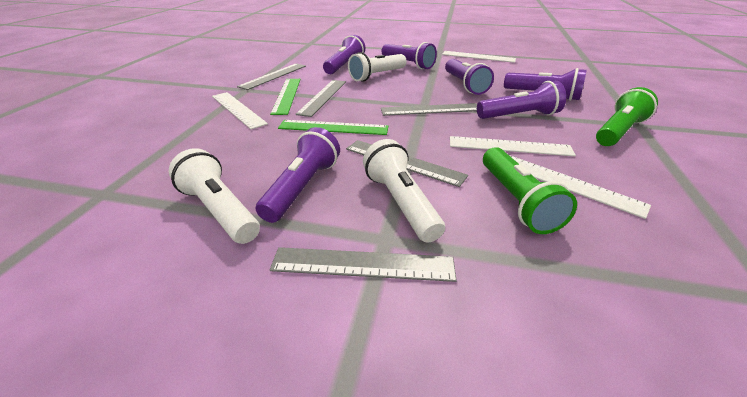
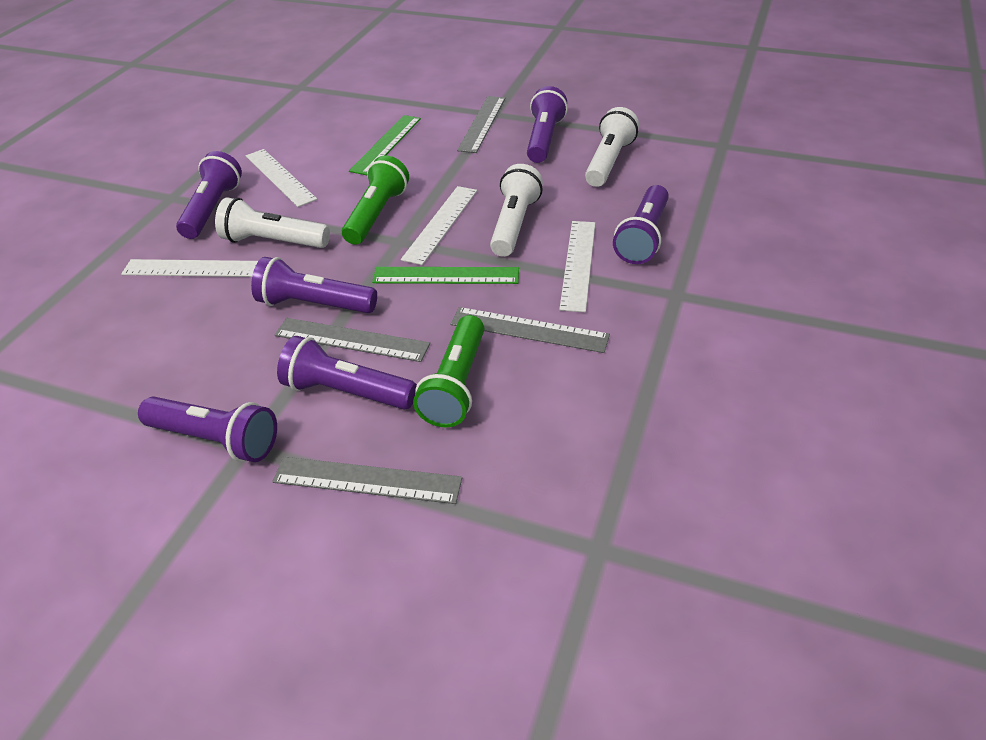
grey ruler: 5 -> 4

